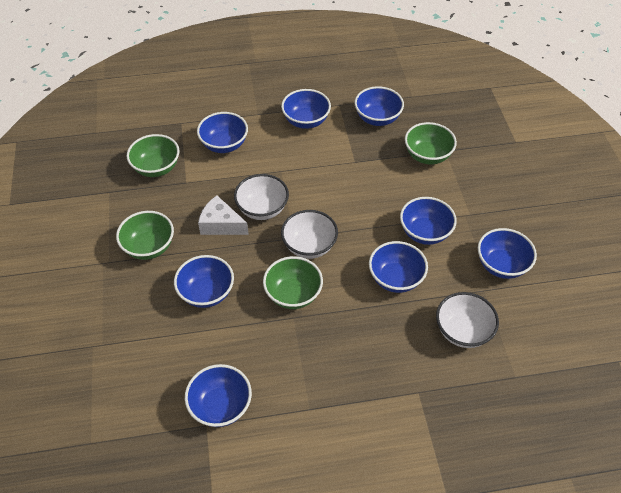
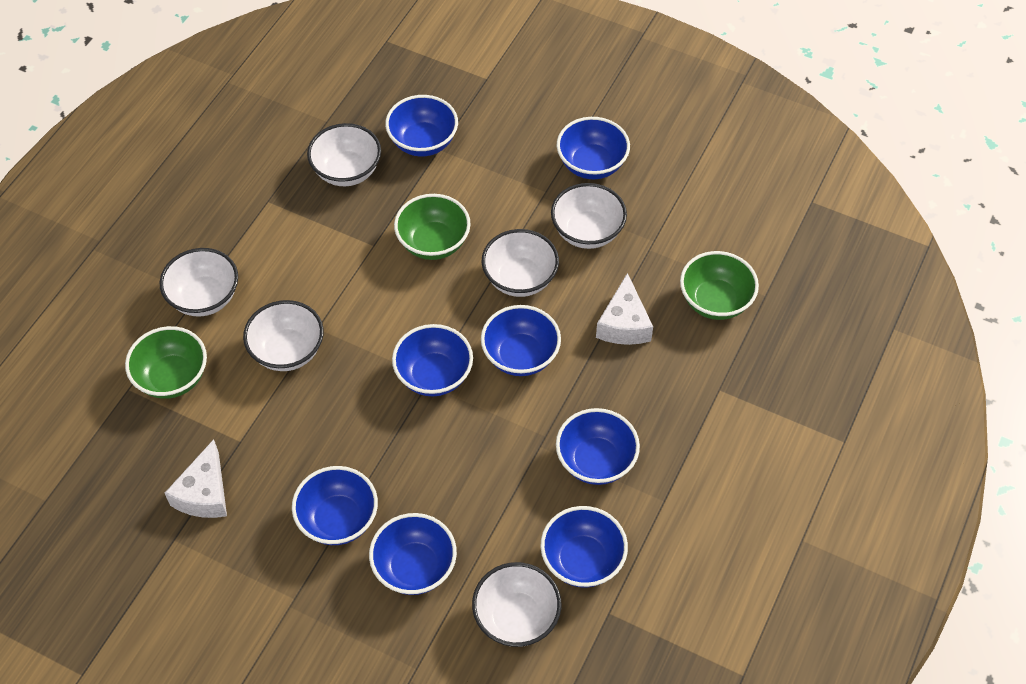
green bowl: 4 -> 3
white bowl: 3 -> 6
white cheese: 1 -> 2

